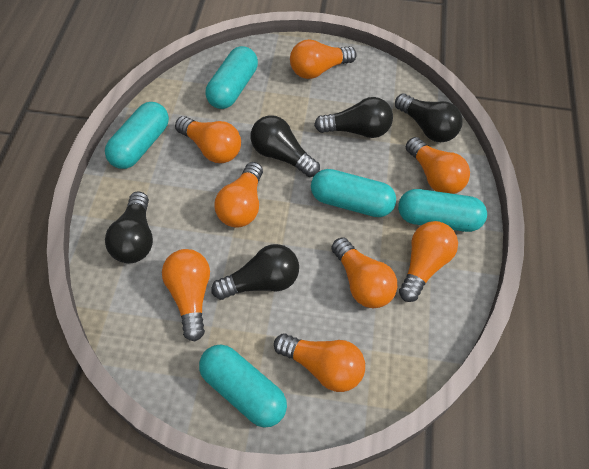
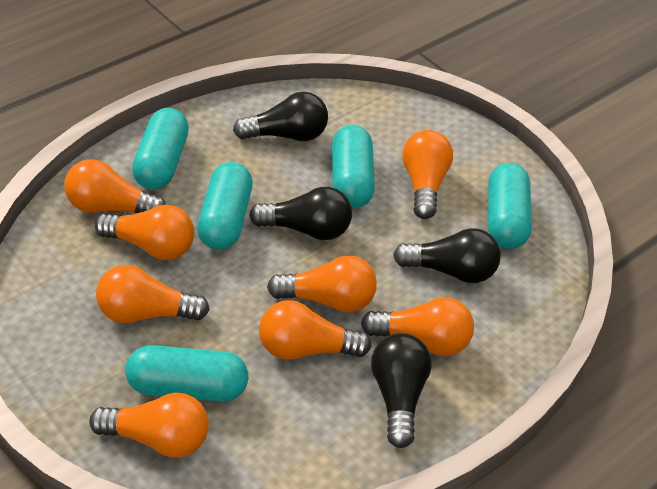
black light bulb: 5 -> 4

